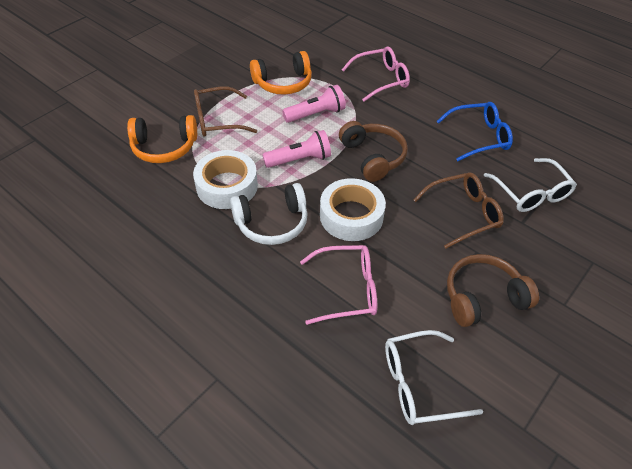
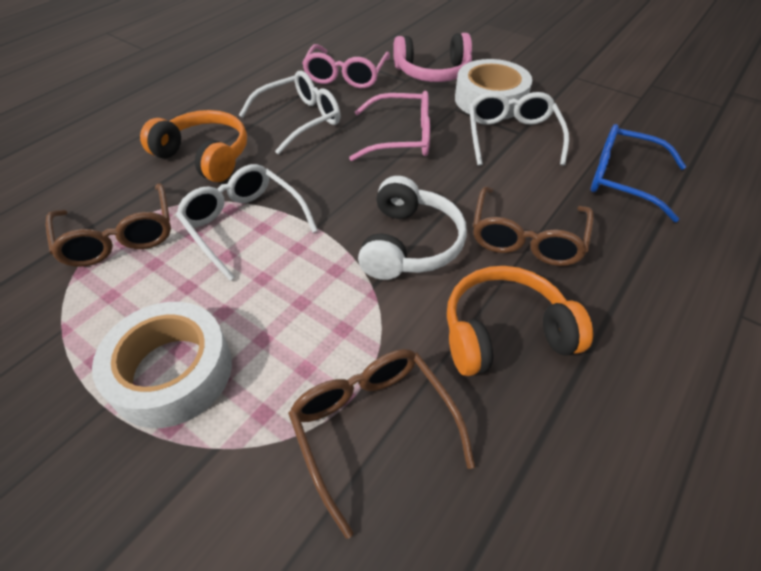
brown glasses: 2 -> 3
brown headphones: 2 -> 0
pink flashlight: 2 -> 0
pink headphones: 0 -> 1
white glasses: 2 -> 3

